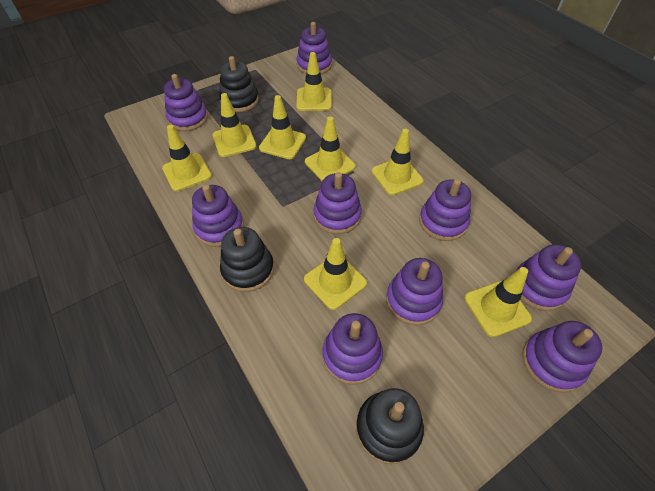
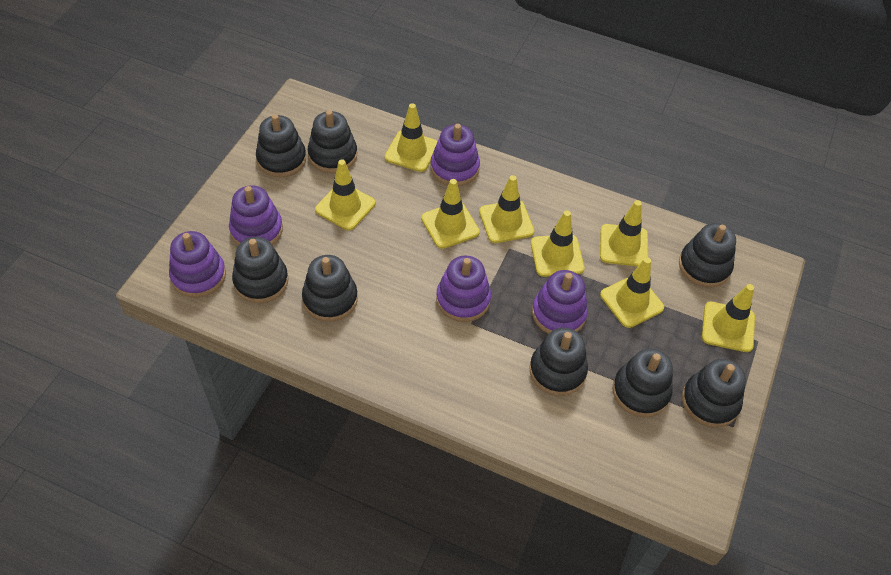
black stacking toy: 3 -> 8
purple stacking toy: 9 -> 5

